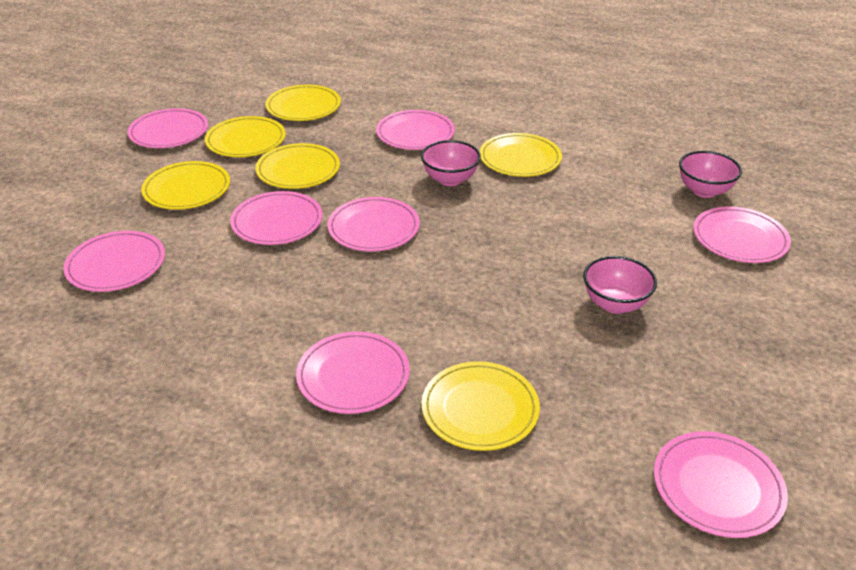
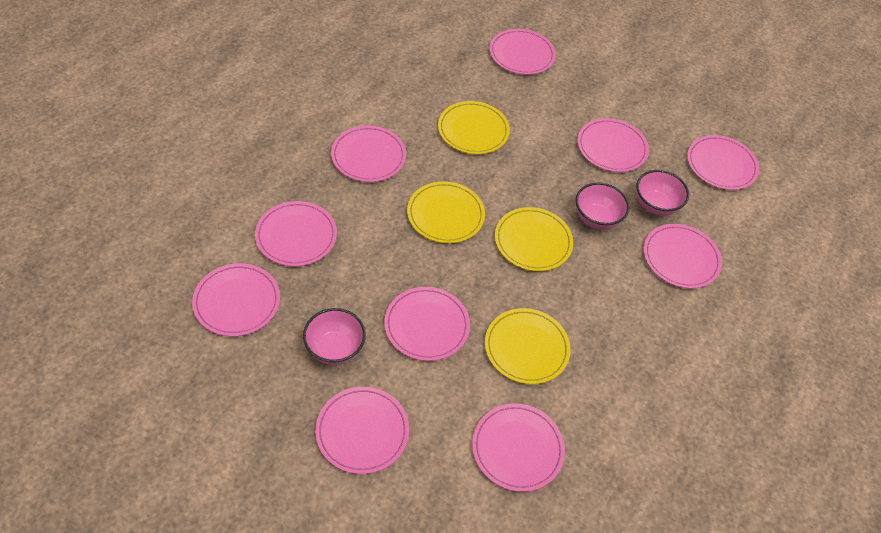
pink plate: 8 -> 10
yellow plate: 6 -> 4

